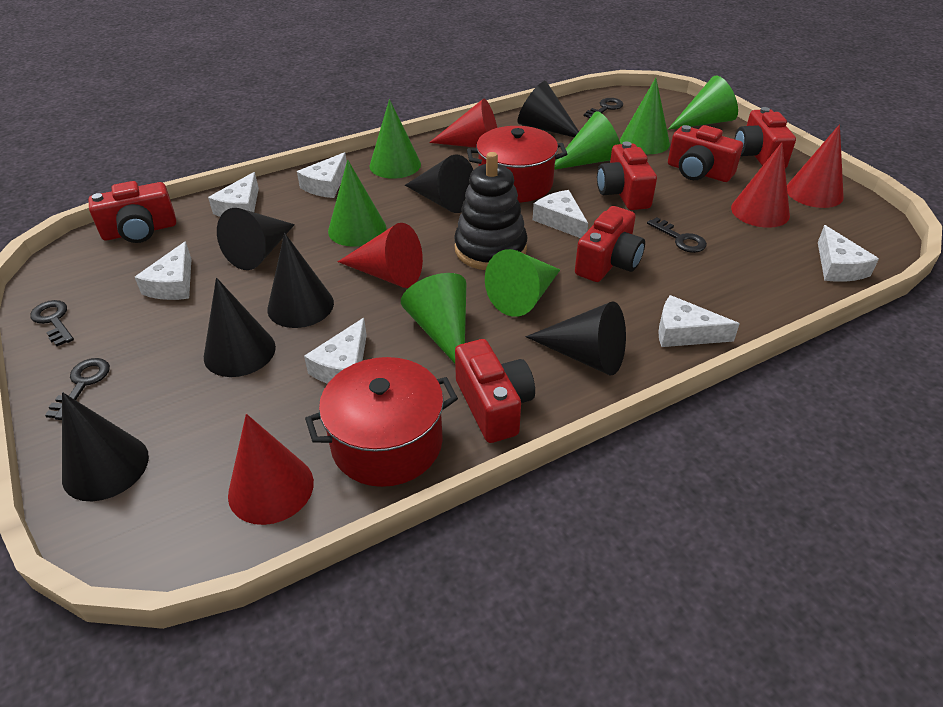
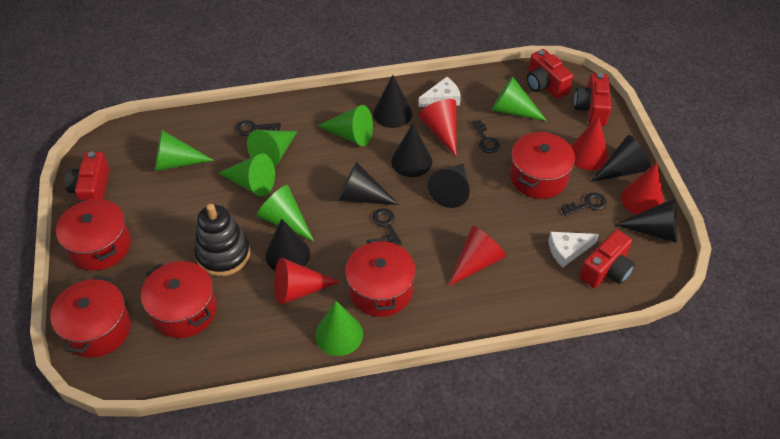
red camera: 6 -> 4
red pot: 2 -> 5
white cheese: 7 -> 2

